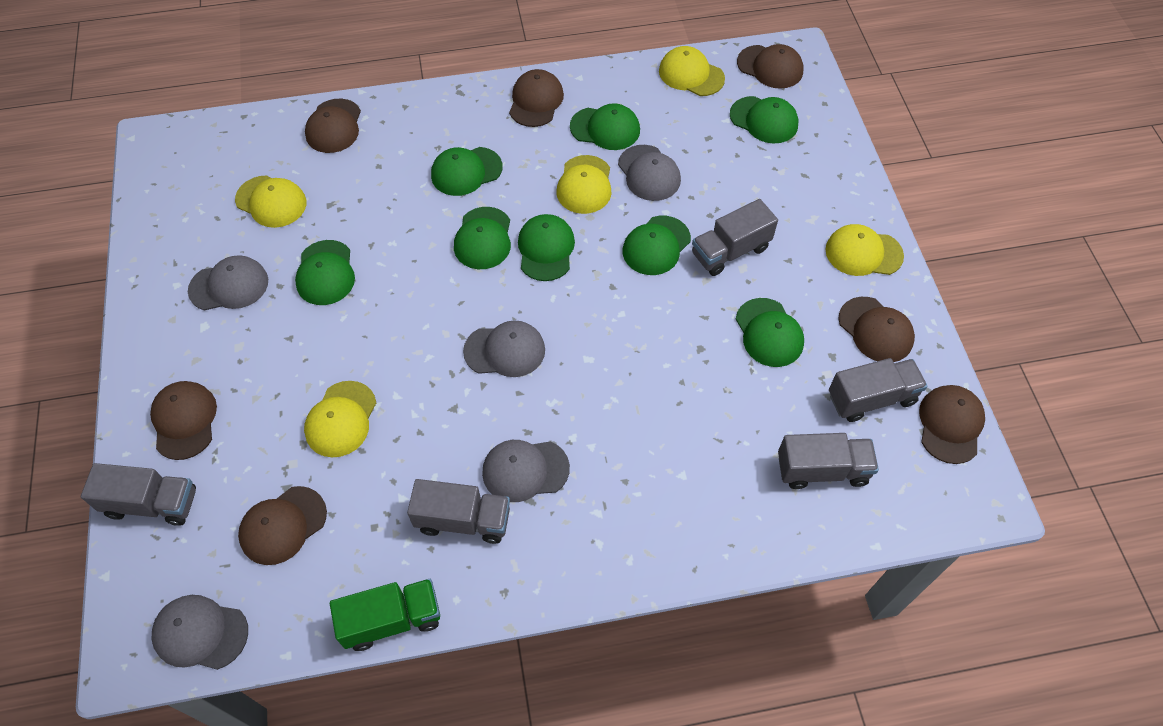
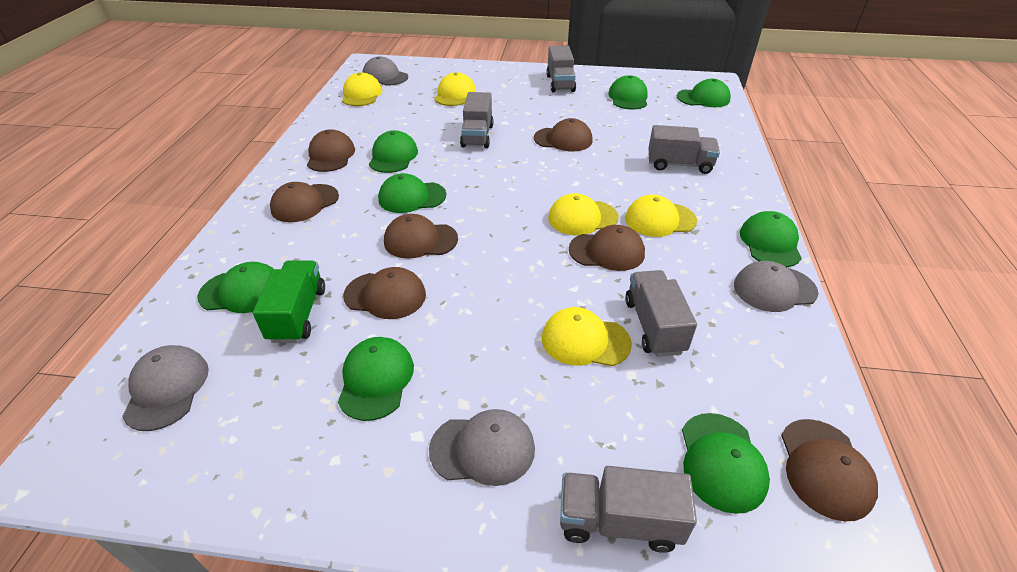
grey cap: 5 -> 4

